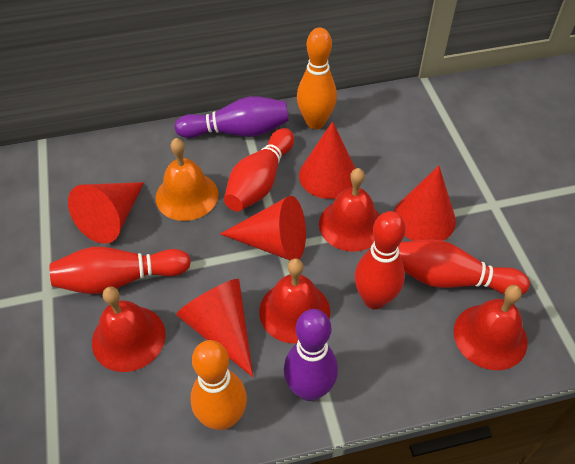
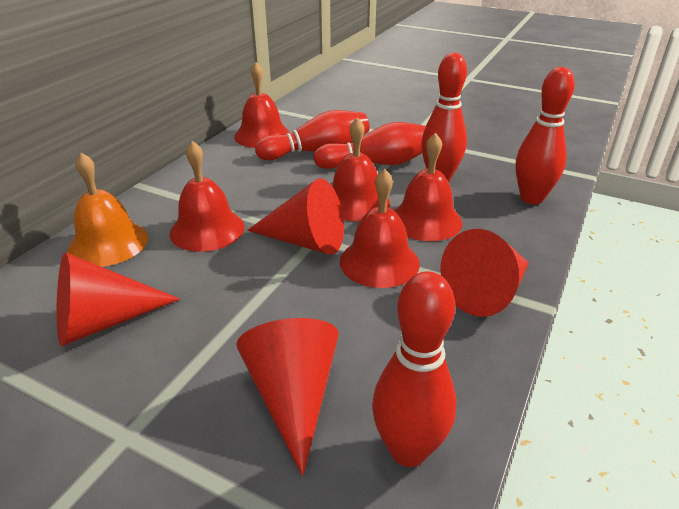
orange bowling pin: 2 -> 0
purple bowling pin: 2 -> 0
red bell: 4 -> 5
red bowling pin: 4 -> 5
red cone: 5 -> 4

